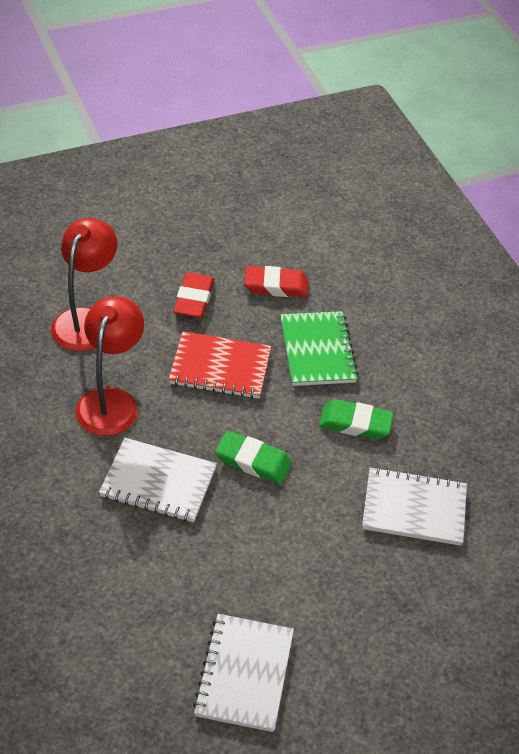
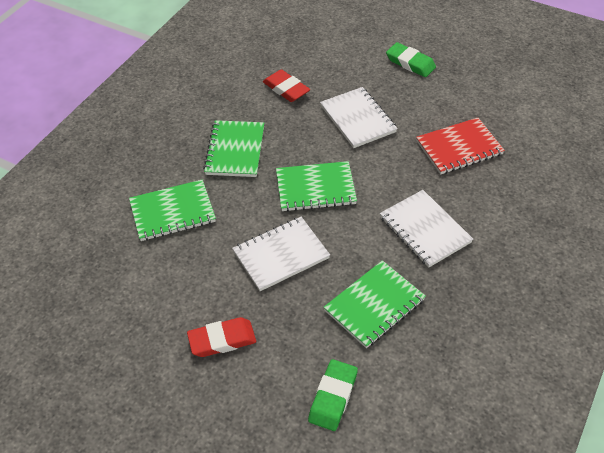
green notebook: 1 -> 4
red lamp: 2 -> 0

